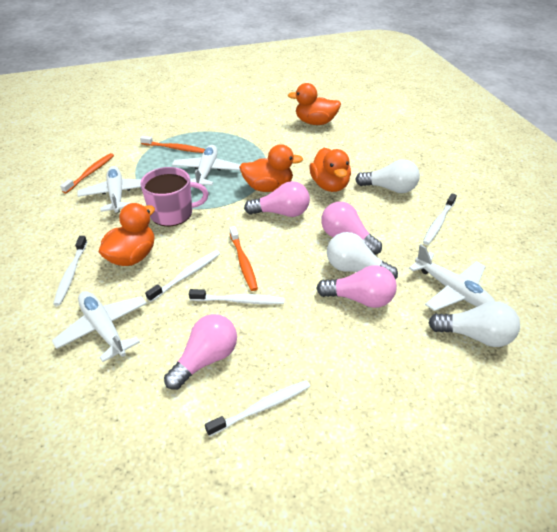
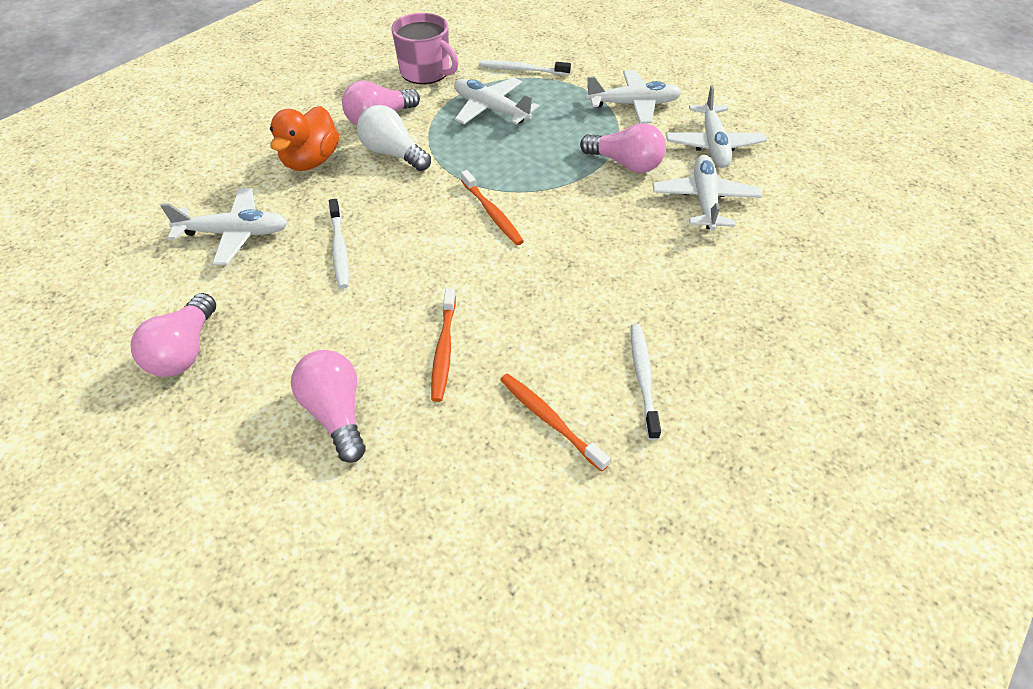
orange duck: 4 -> 1
white light bulb: 3 -> 1
white plane: 4 -> 5
white toothbrush: 5 -> 3

